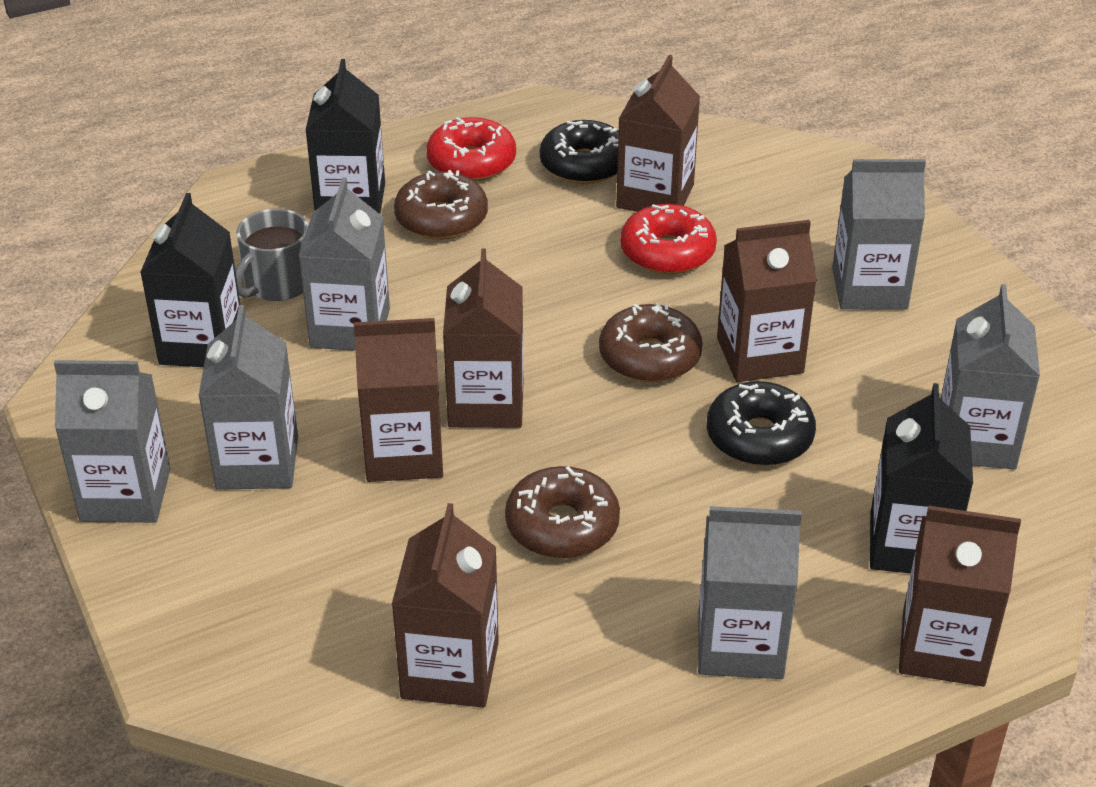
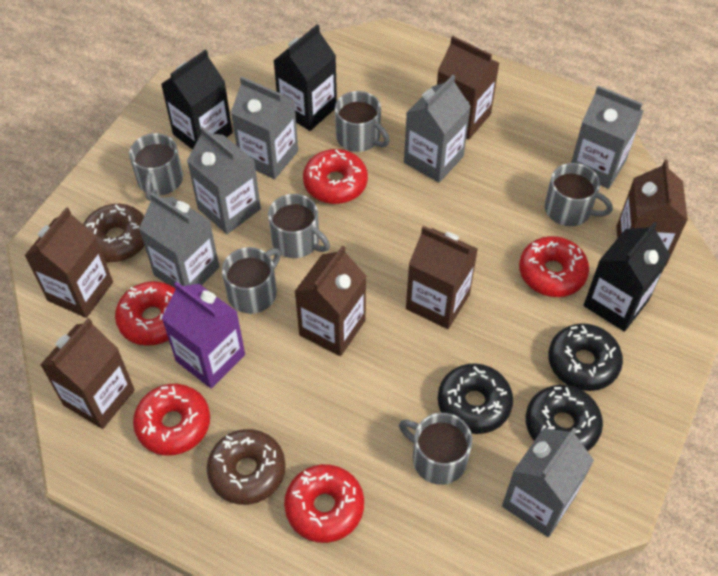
black donut: 2 -> 3
brown donut: 3 -> 2
grey mug: 1 -> 6
purple carton: 0 -> 1
red donut: 2 -> 5

